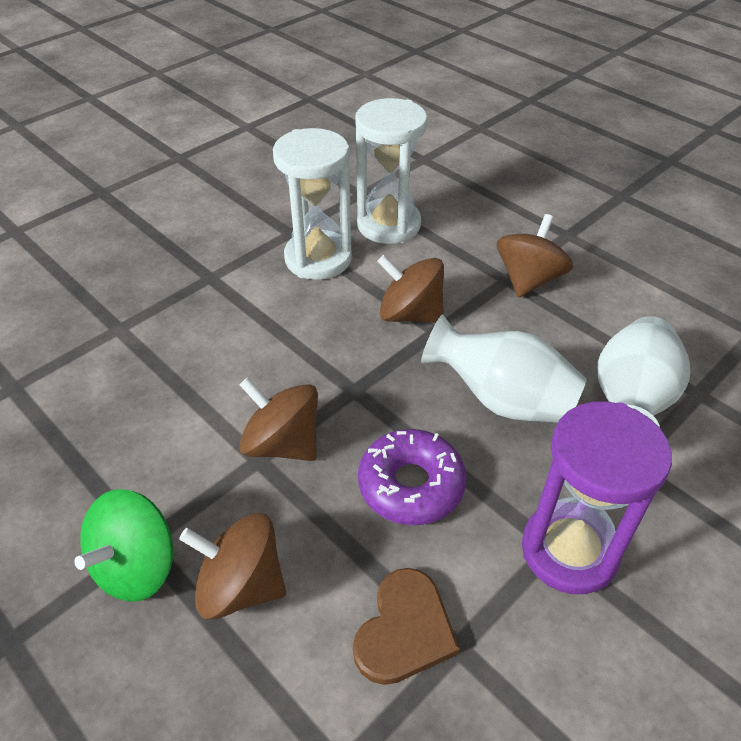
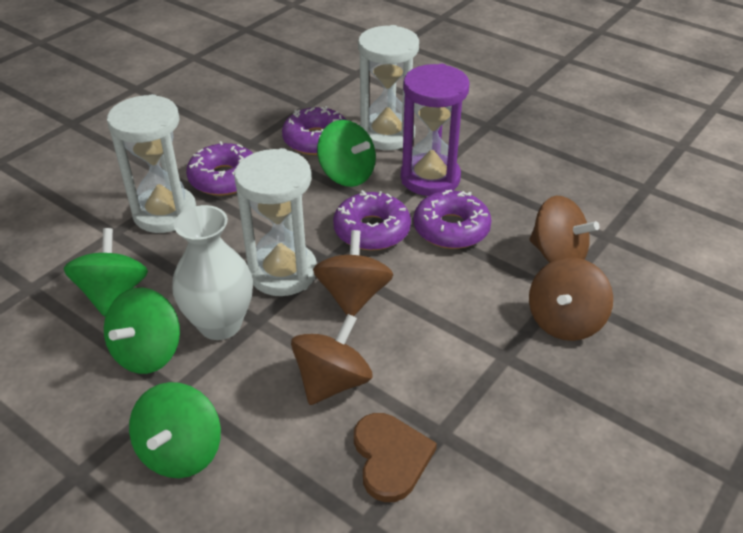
green spinning top: 1 -> 4
purple donut: 1 -> 4
white hourglass: 2 -> 3
white vase: 2 -> 1

